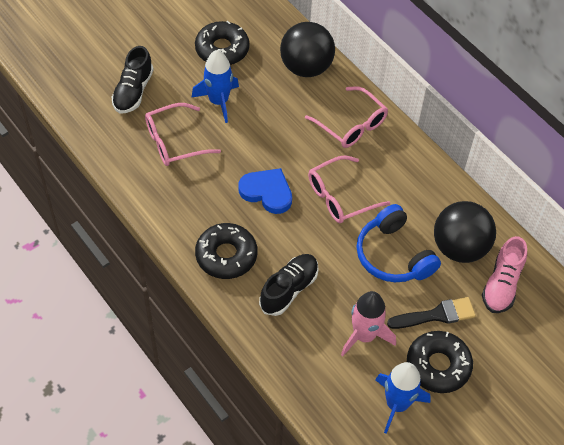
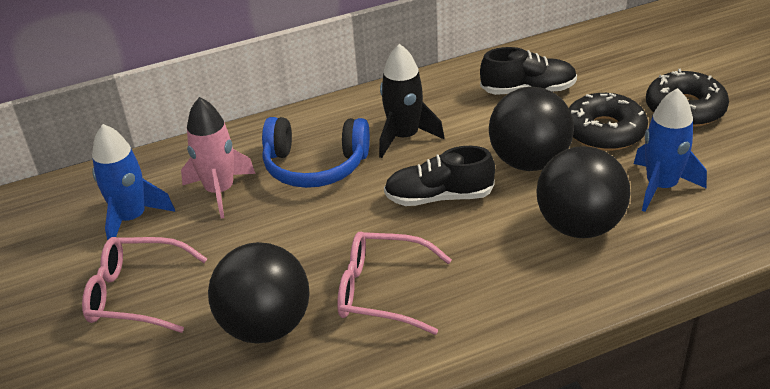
black ball: 2 -> 3
black brush: 1 -> 0
black donut: 3 -> 2
black rocket: 0 -> 1
blue heart: 1 -> 0
pink glasses: 3 -> 2
pink shoe: 1 -> 0

